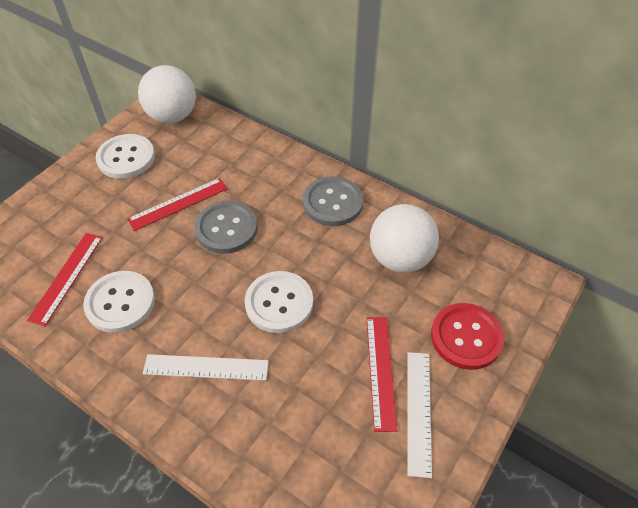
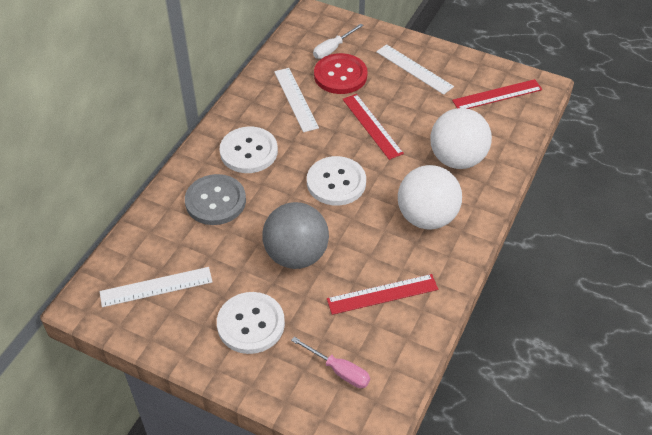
grey ball: 0 -> 1
grey button: 2 -> 1
pink screwdriver: 0 -> 1
white ruler: 2 -> 3
white screwdriver: 0 -> 1

